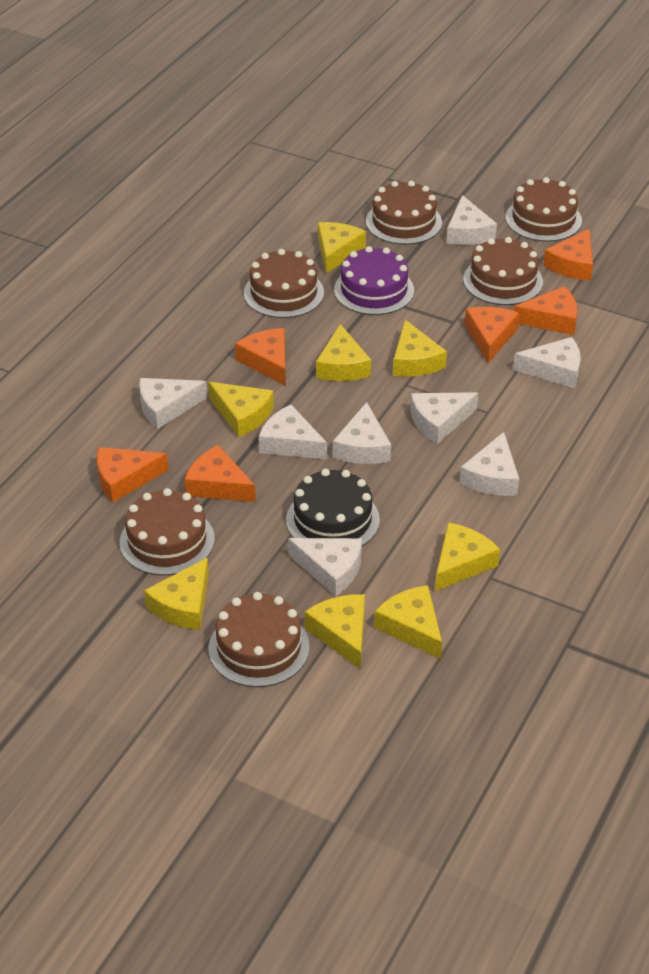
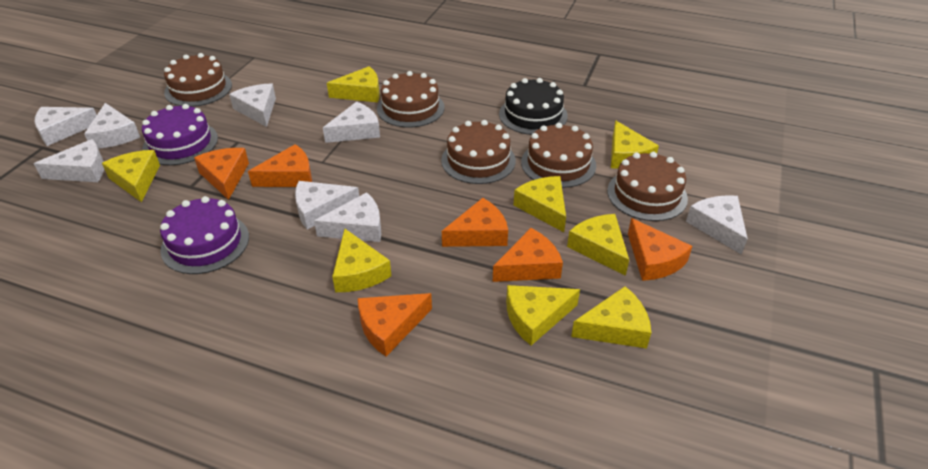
brown cake: 6 -> 5
purple cake: 1 -> 2

